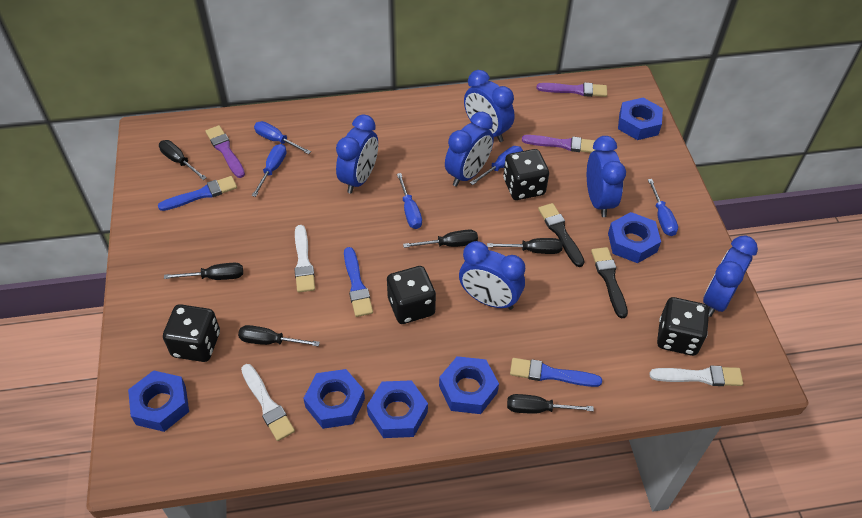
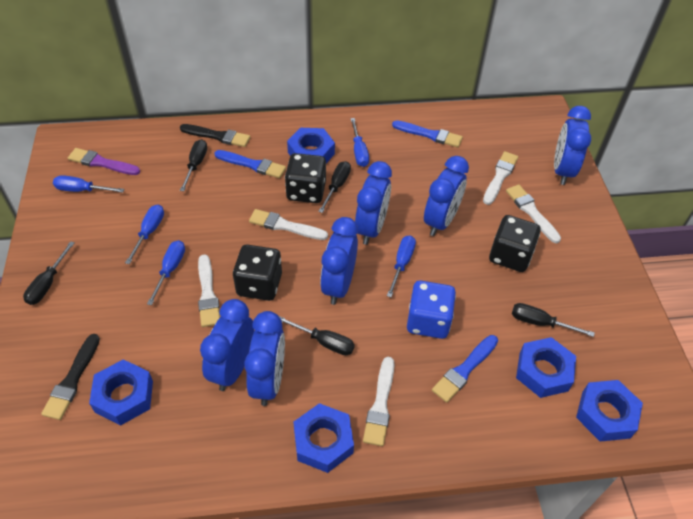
black dice: 4 -> 3
black screwdriver: 6 -> 5
blue dice: 0 -> 1
blue nut: 6 -> 5
purple brush: 3 -> 1
white brush: 3 -> 5

